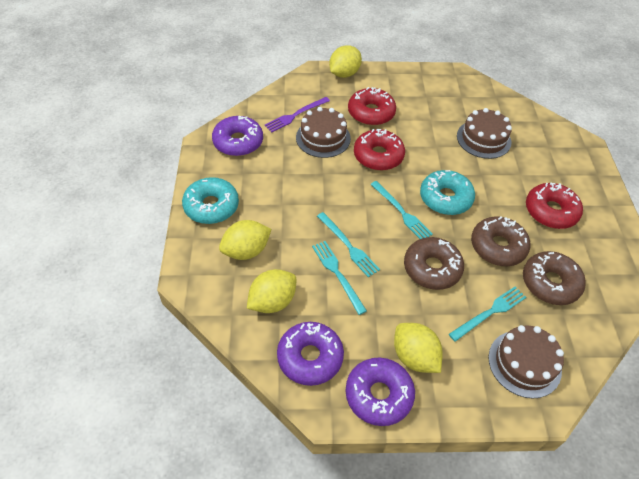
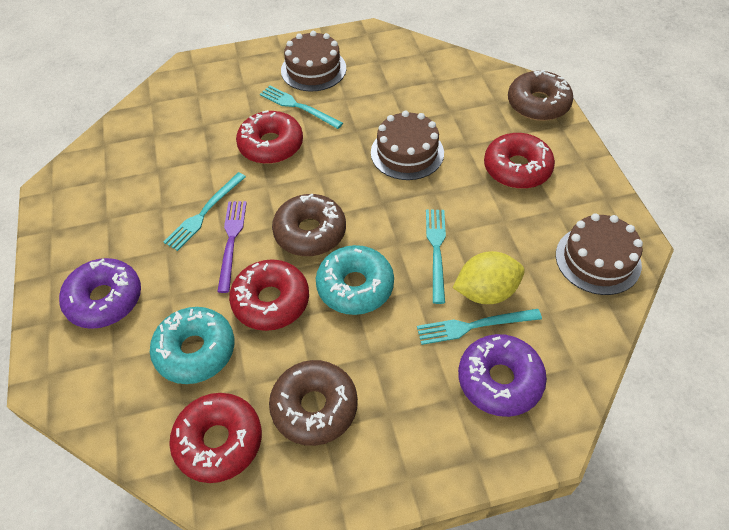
purple donut: 3 -> 2
red donut: 3 -> 4
yellow lemon: 4 -> 1

